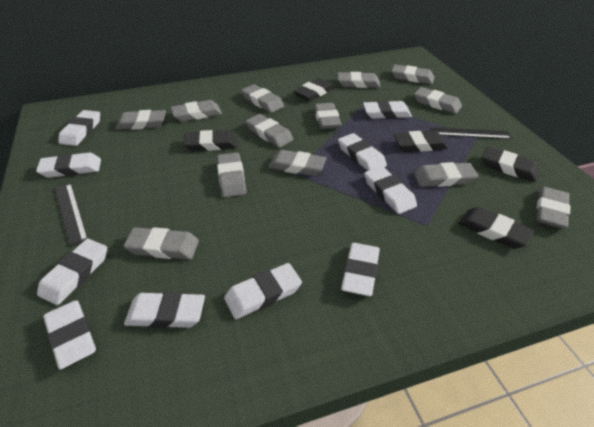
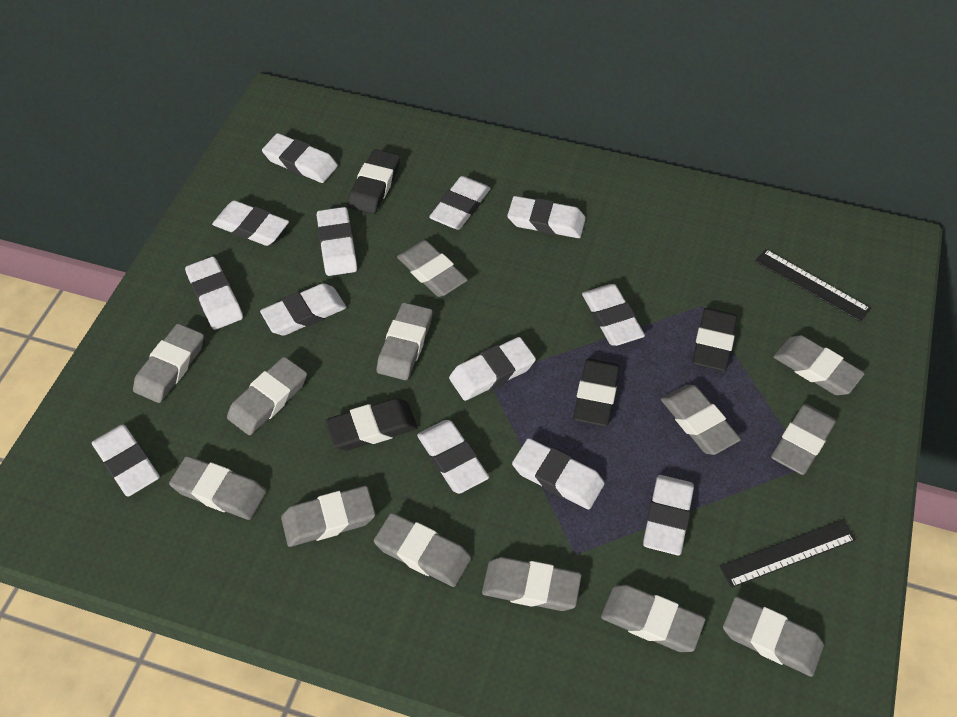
black eraser: 5 -> 4
white eraser: 10 -> 13

